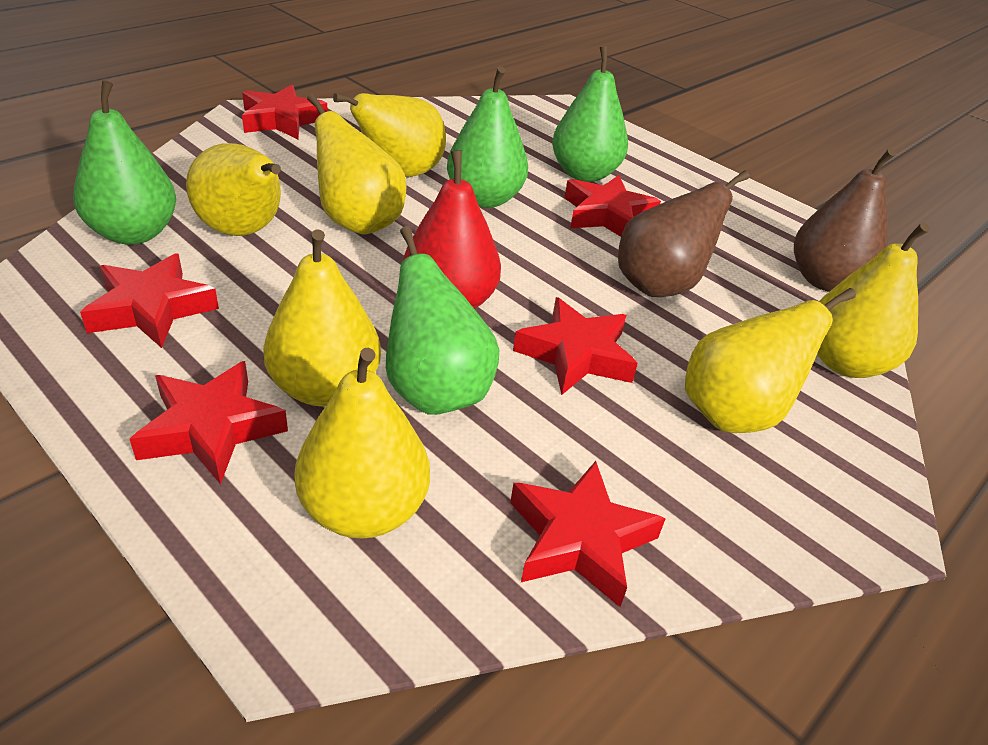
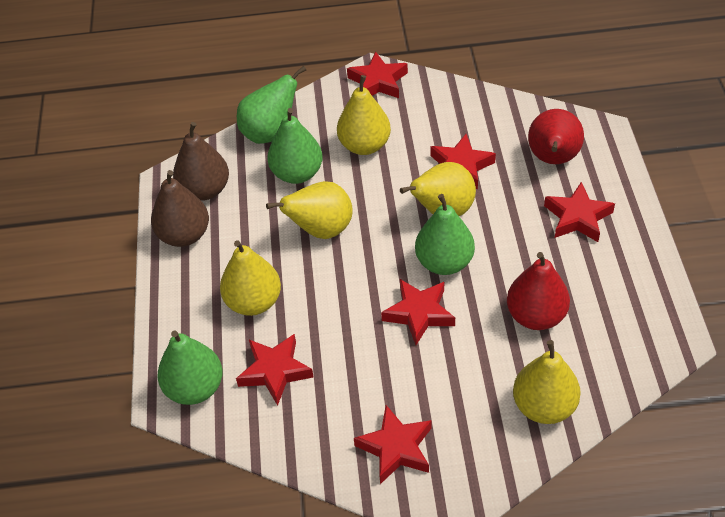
red pear: 1 -> 2
yellow pear: 7 -> 5

